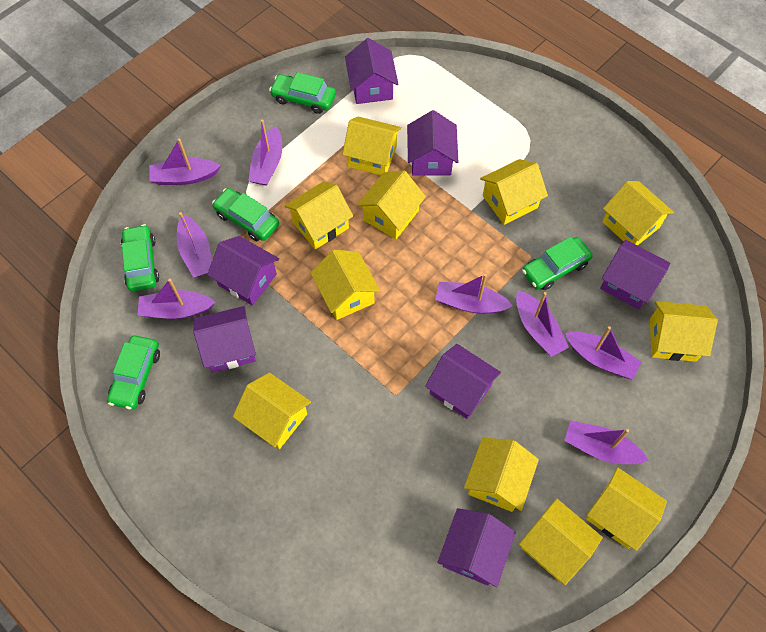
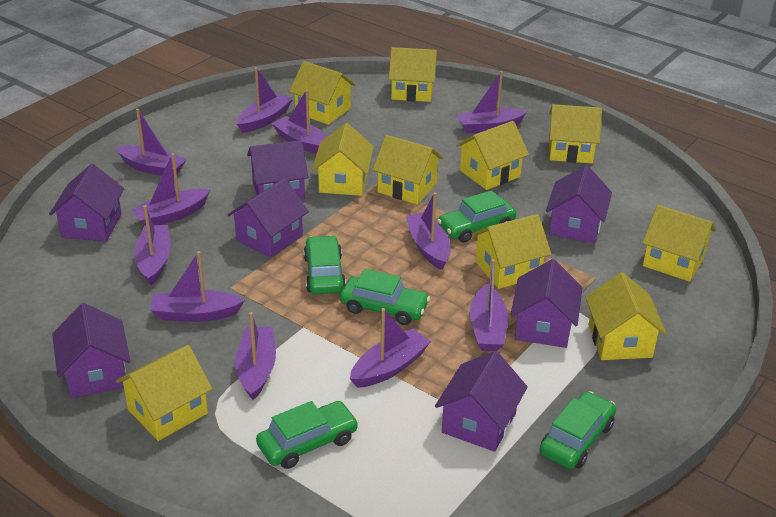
purple boat: 8 -> 11
yellow house: 11 -> 10

